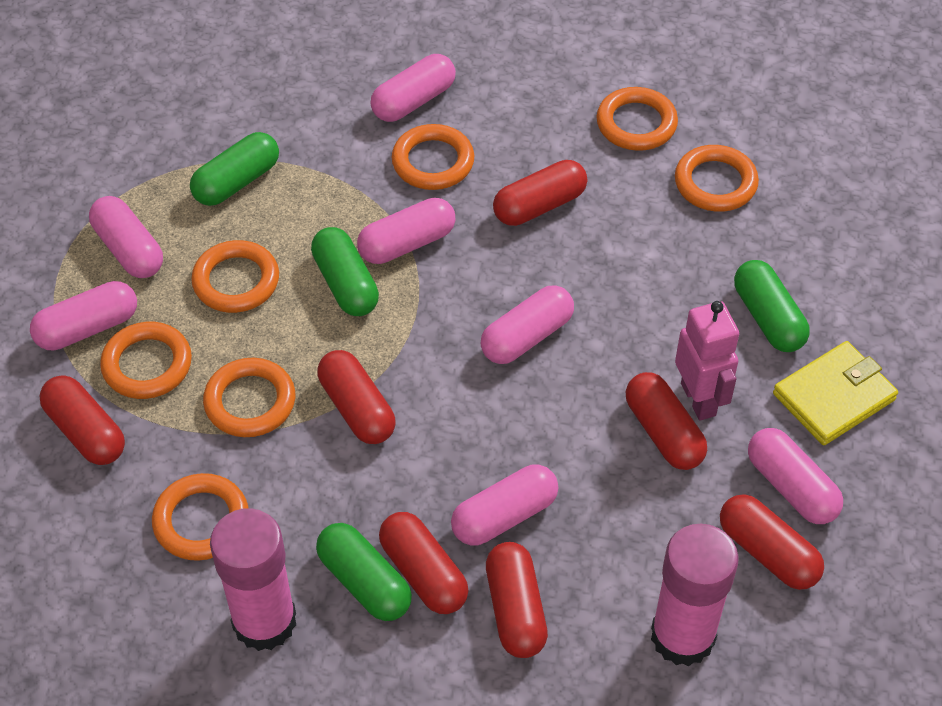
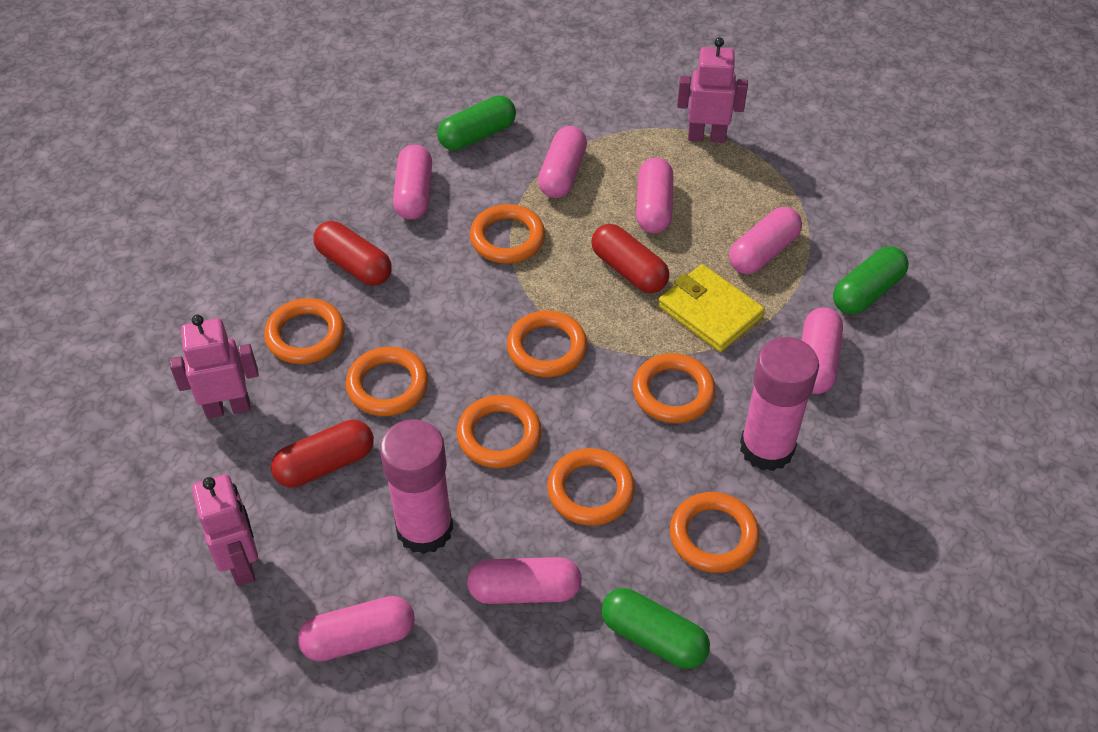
green capsule: 4 -> 3
orange ring: 7 -> 8
pink robot: 1 -> 3
red capsule: 7 -> 3

